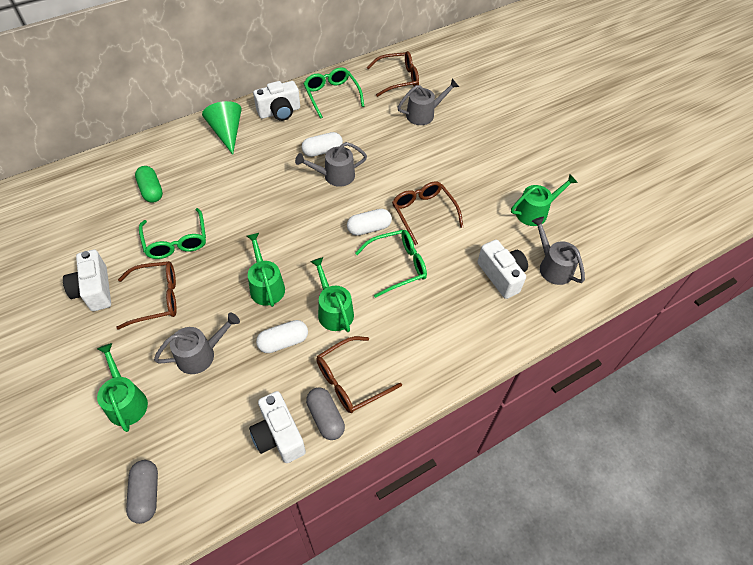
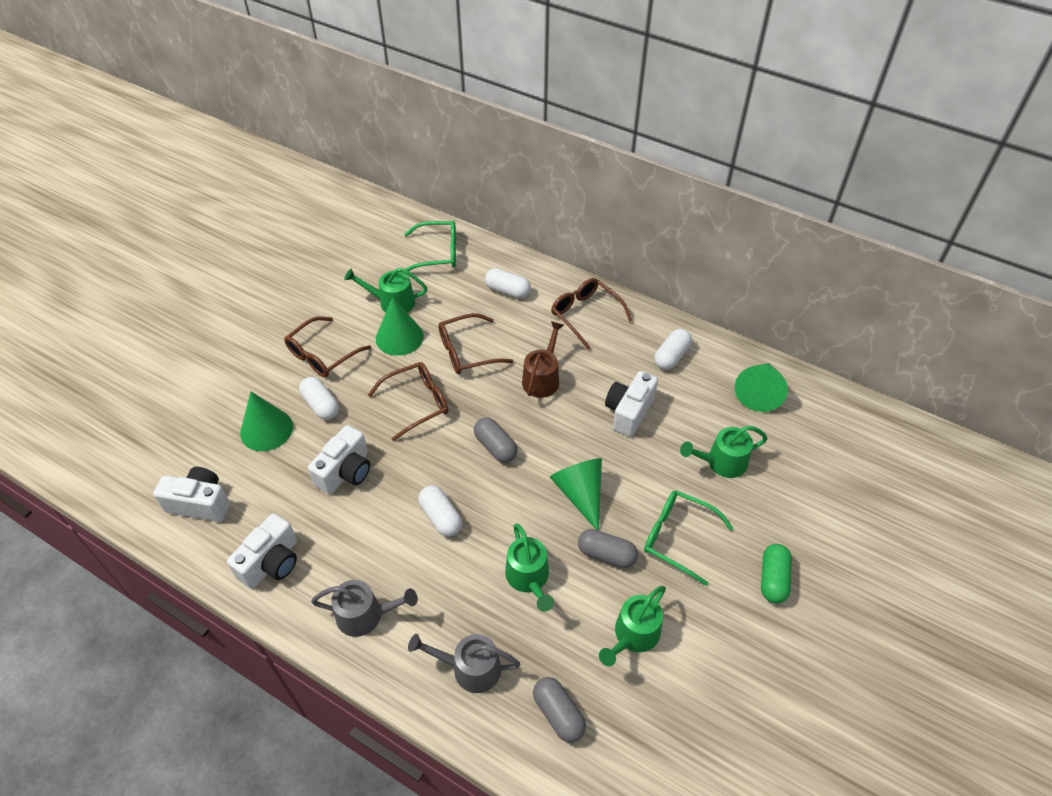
brown watering can: 0 -> 1
green cone: 1 -> 4
green glasses: 3 -> 2
grey capsule: 2 -> 3
grey watering can: 4 -> 2
white capsule: 3 -> 4

